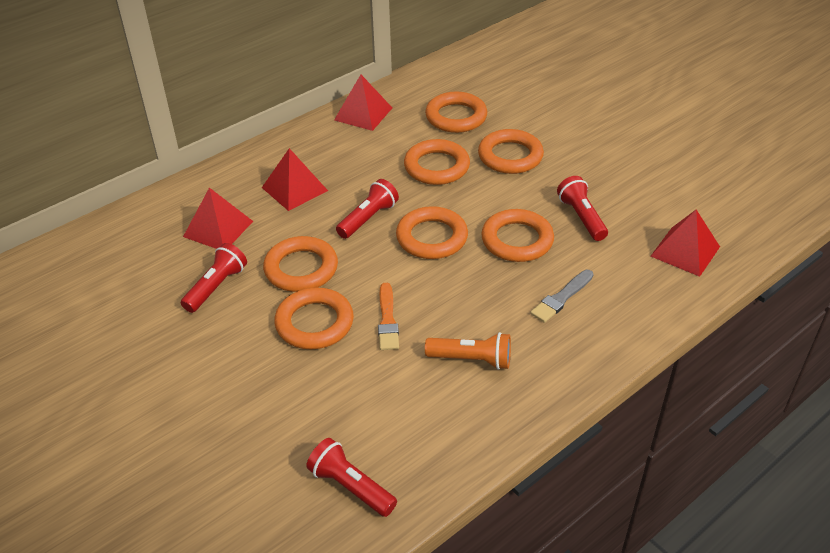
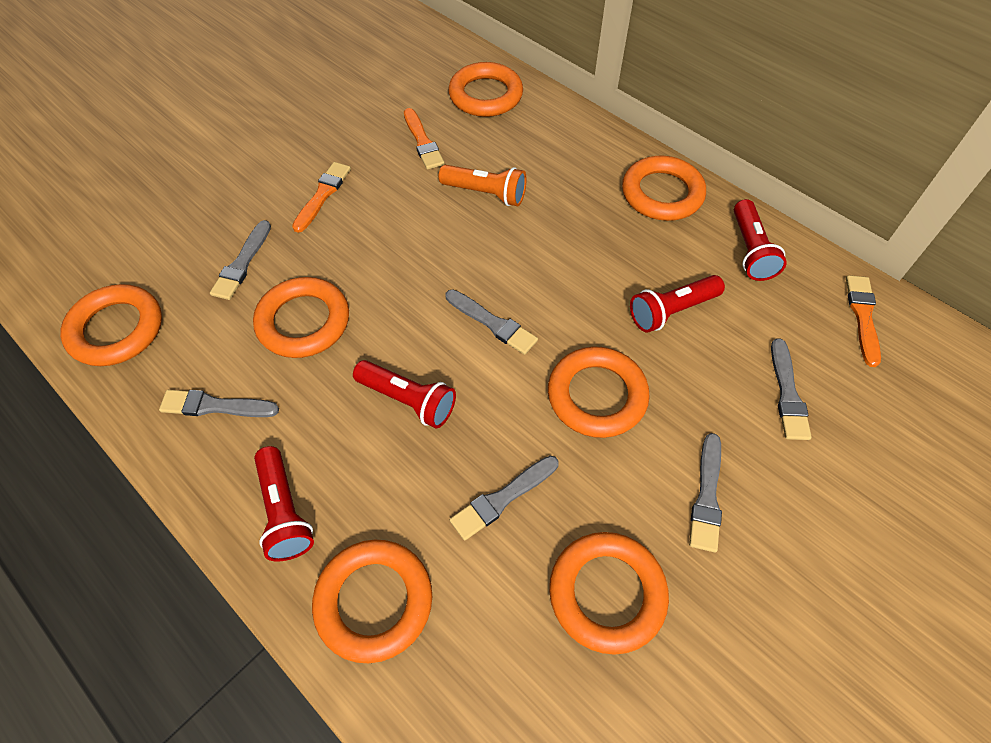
grey brush: 1 -> 6
orange brush: 1 -> 3
red pyramid: 4 -> 0

